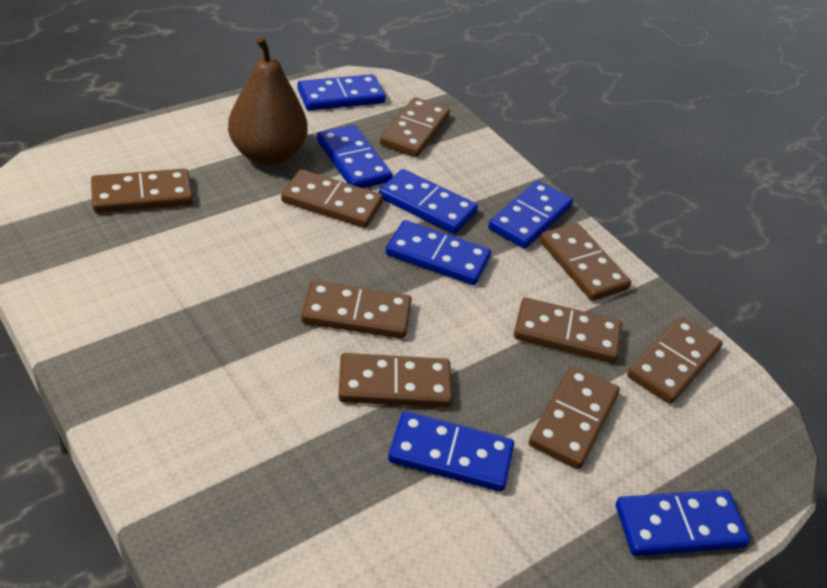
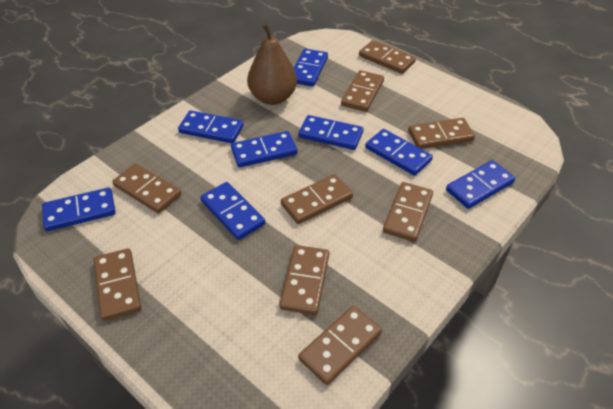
blue domino: 7 -> 8

